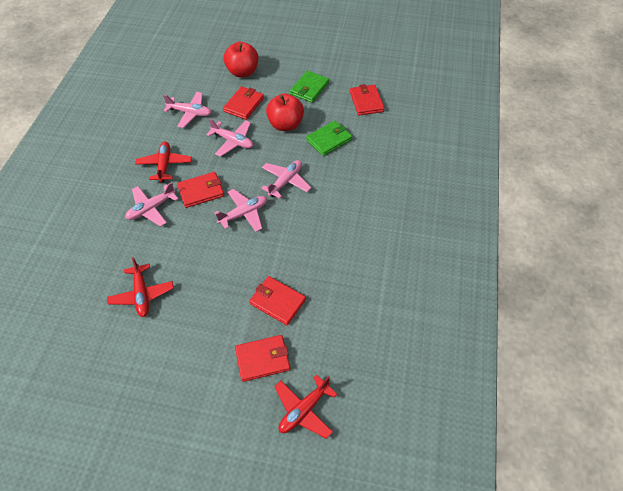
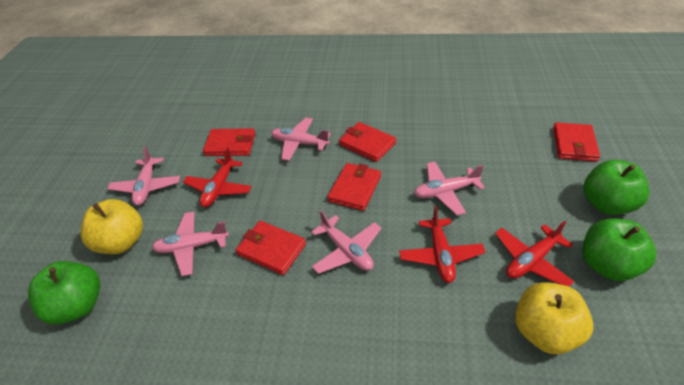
green apple: 0 -> 3
green wallet: 2 -> 0
red apple: 2 -> 0
yellow apple: 0 -> 2

